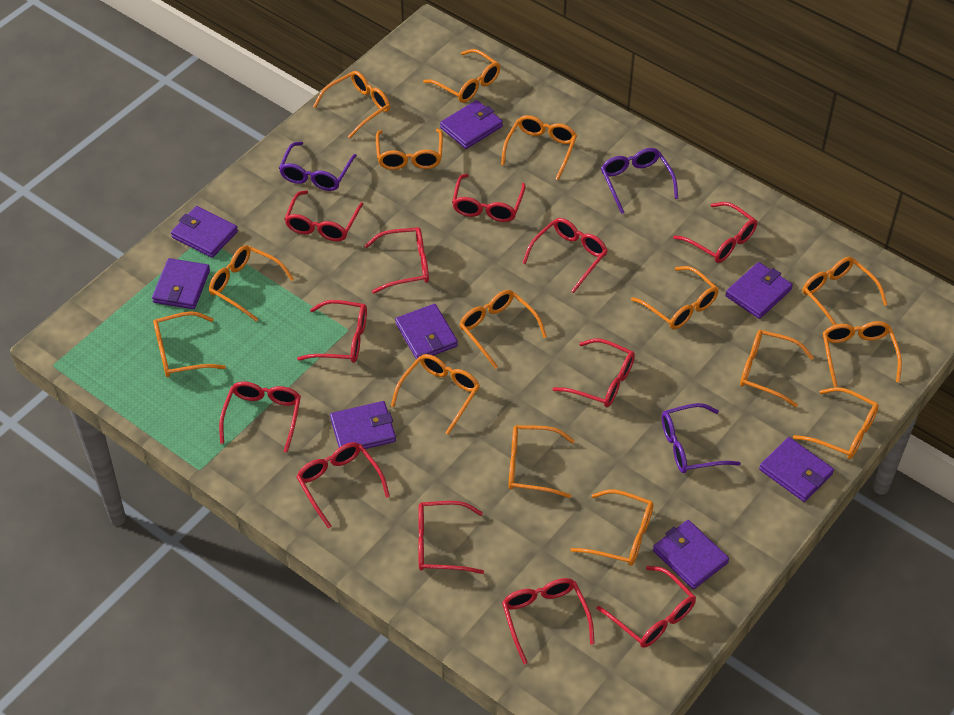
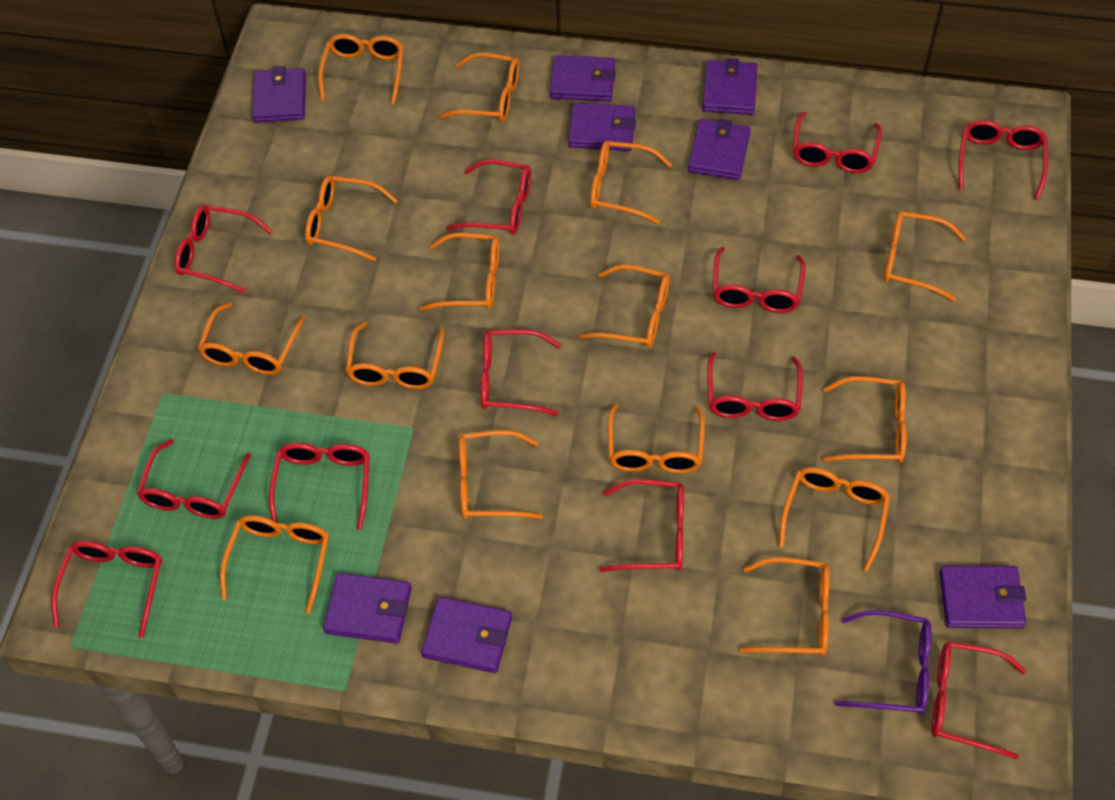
purple glasses: 3 -> 1

